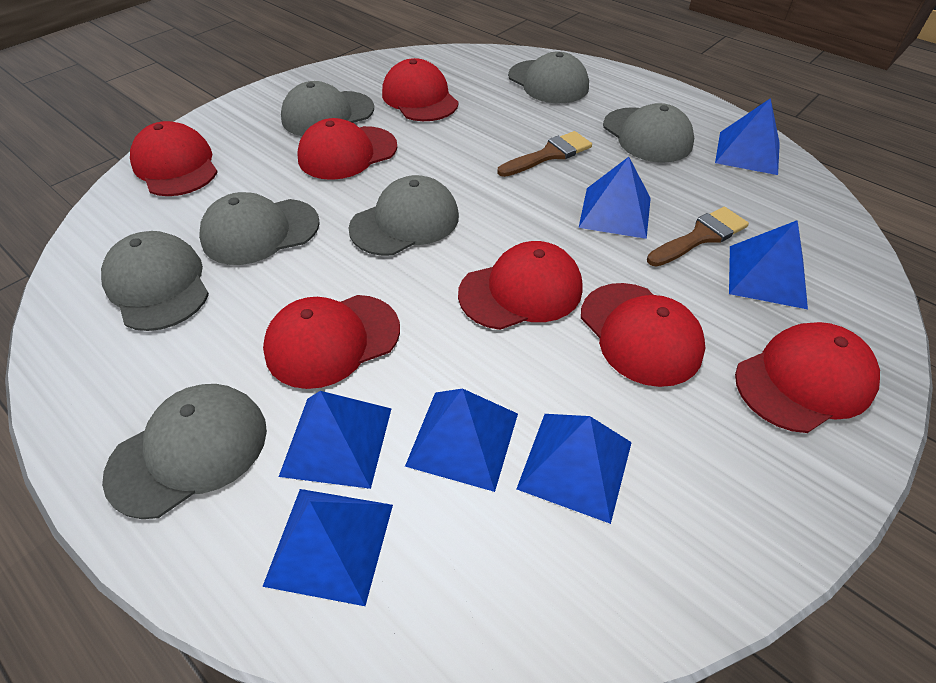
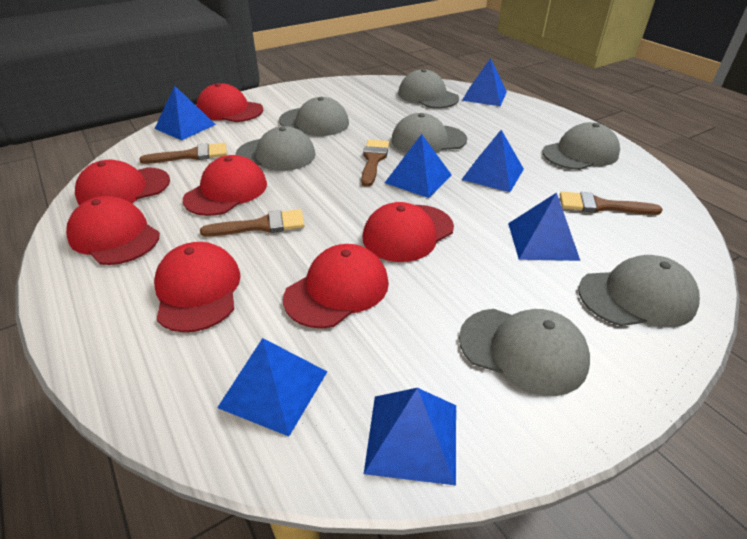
brown brush: 2 -> 4

